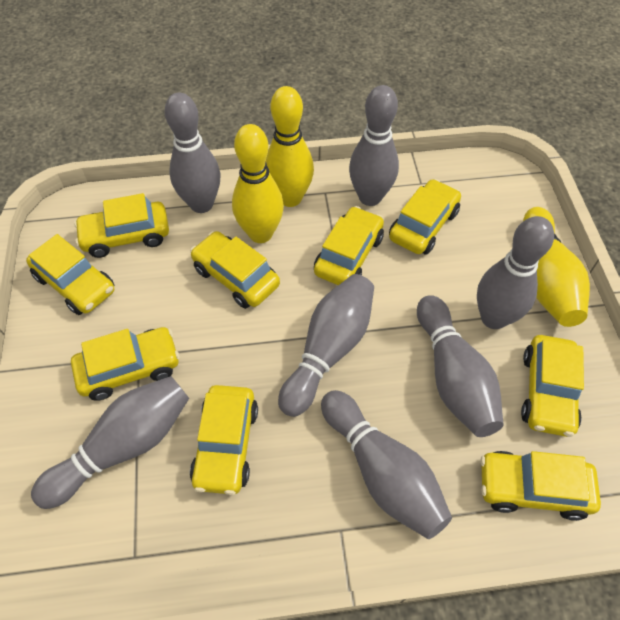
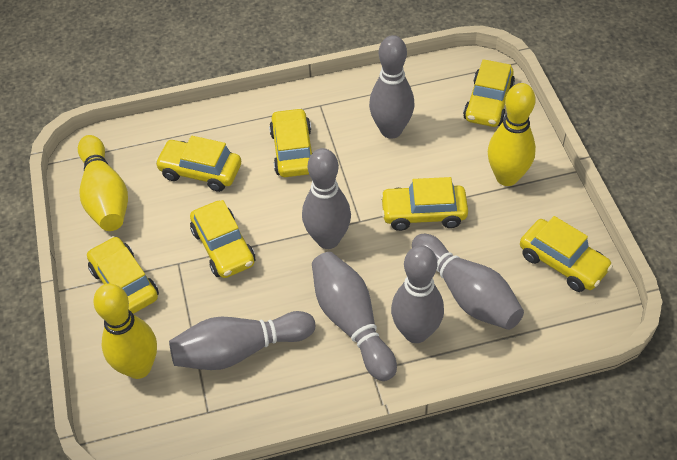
grey bowling pin: 7 -> 6
yellow car: 9 -> 7

